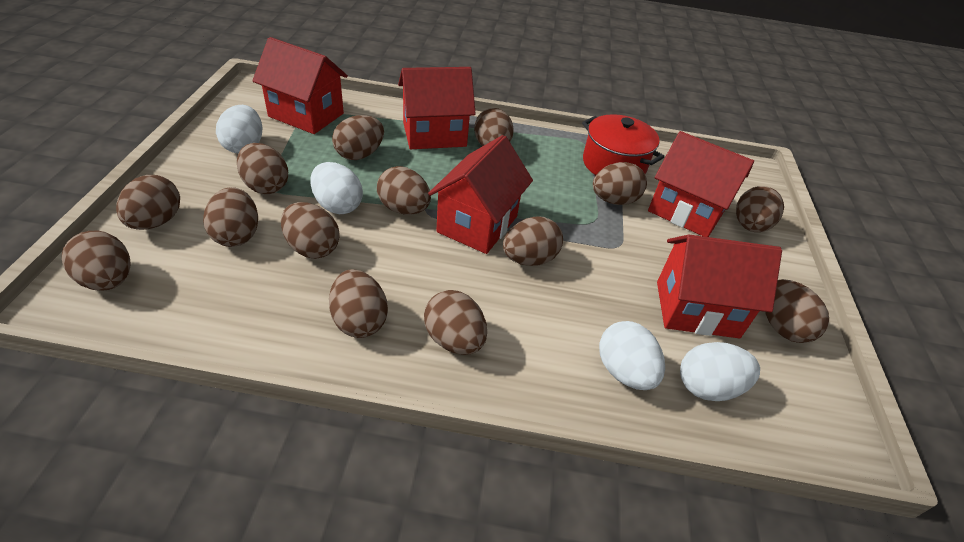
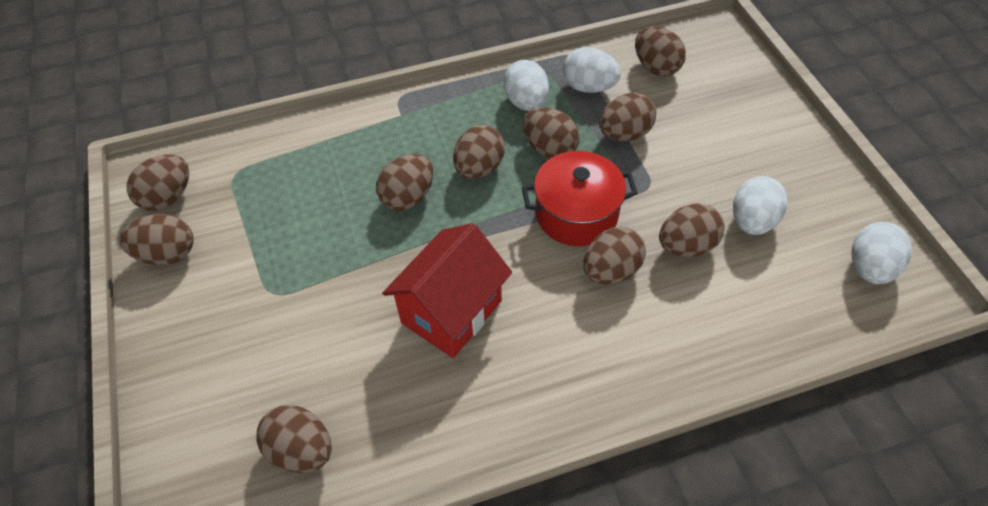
brown egg: 14 -> 10
red house: 5 -> 1

